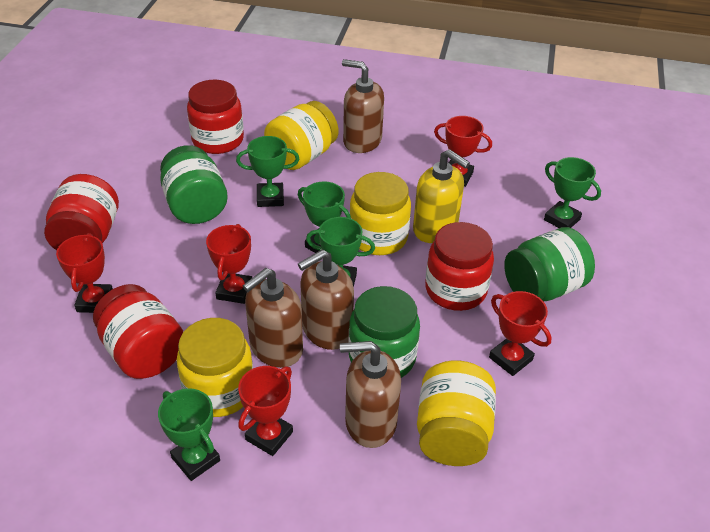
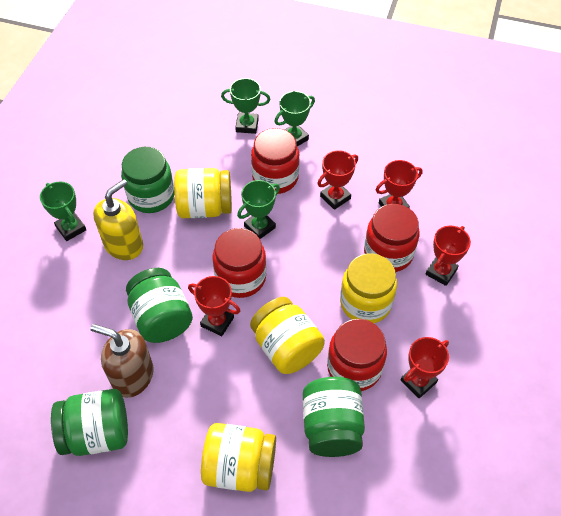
brown soap dispenser: 4 -> 1
green jar: 3 -> 4
green trophy: 5 -> 4

